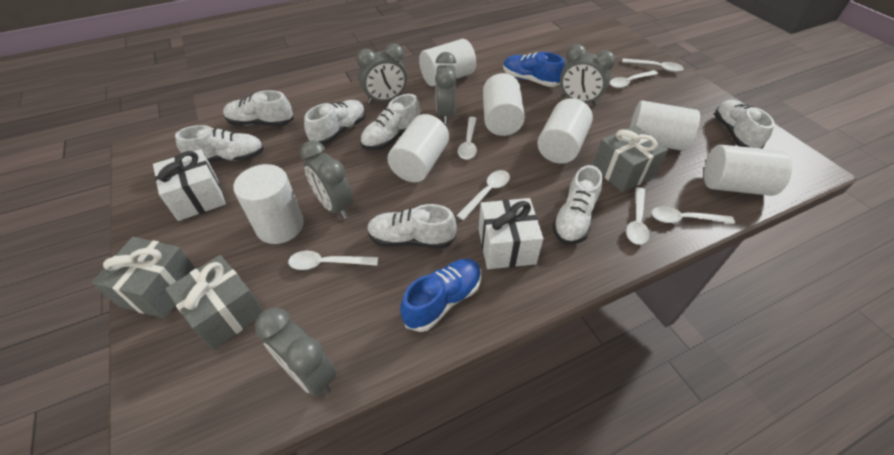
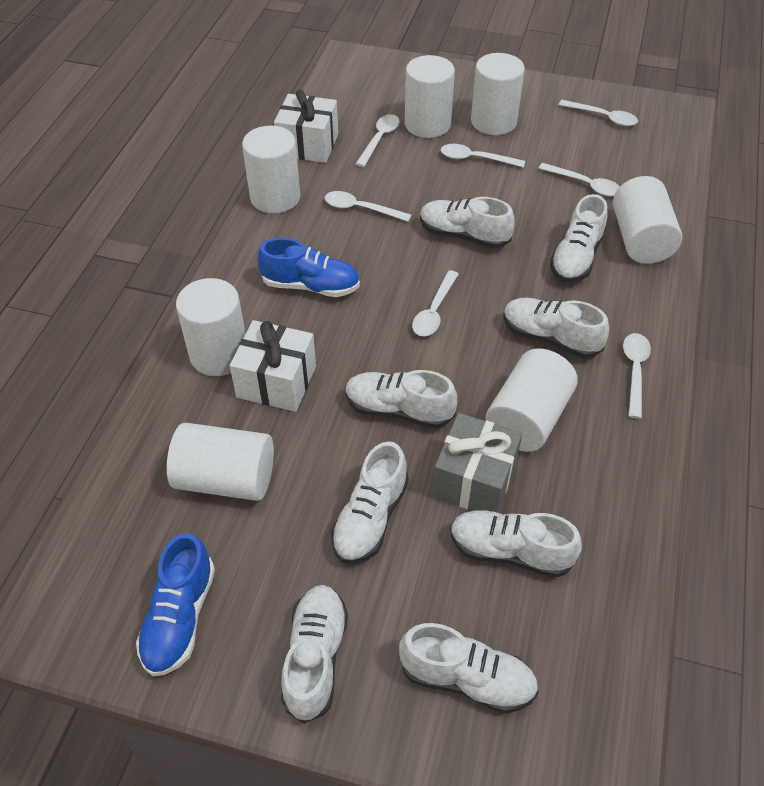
grey clock: 5 -> 0
grey gift: 3 -> 1
white shoe: 7 -> 8

